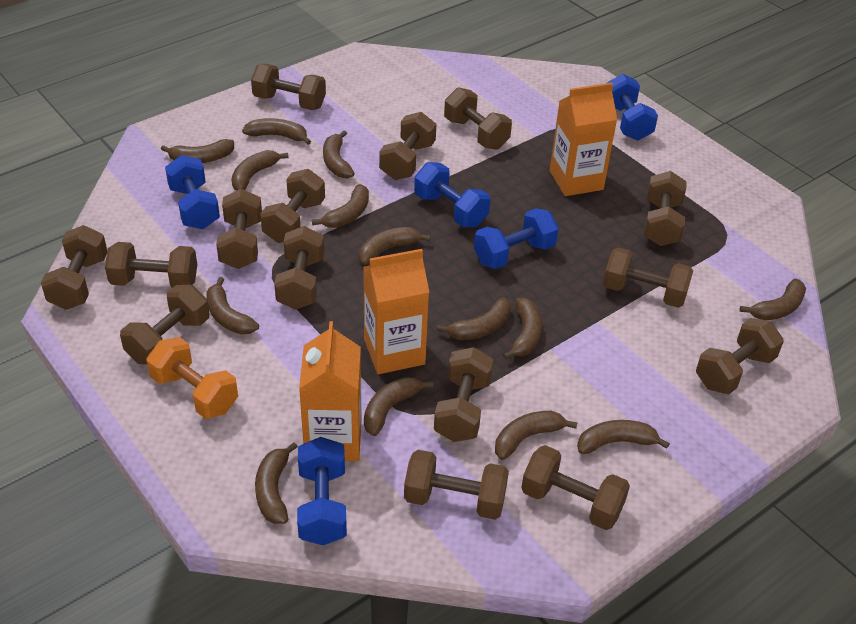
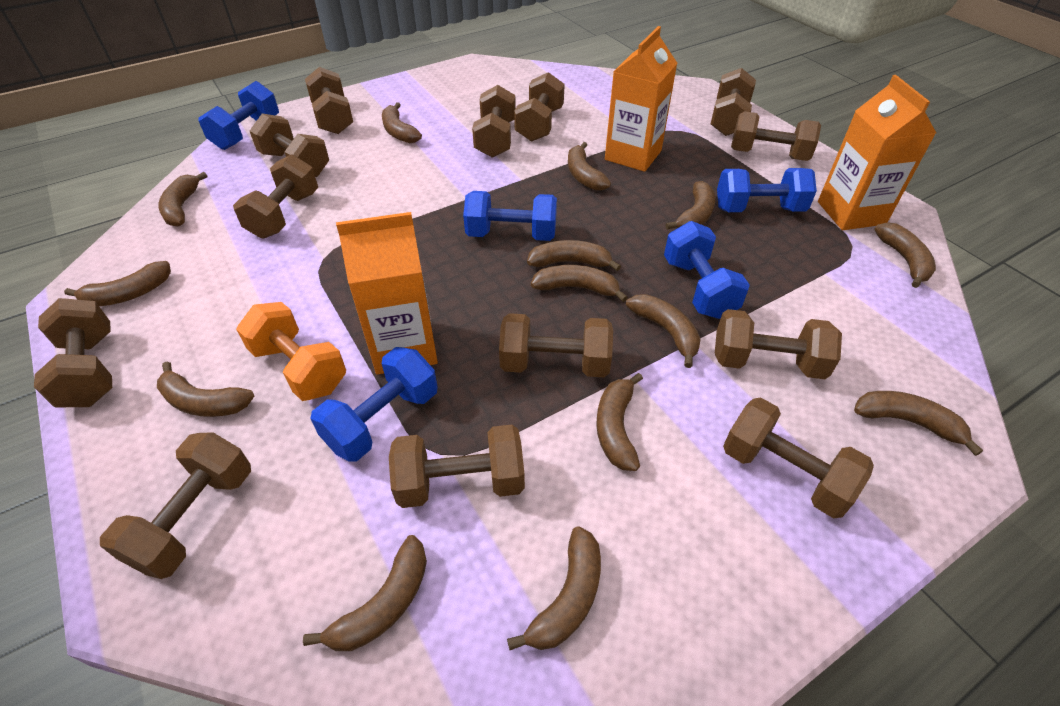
brown dumbbell: 15 -> 13

